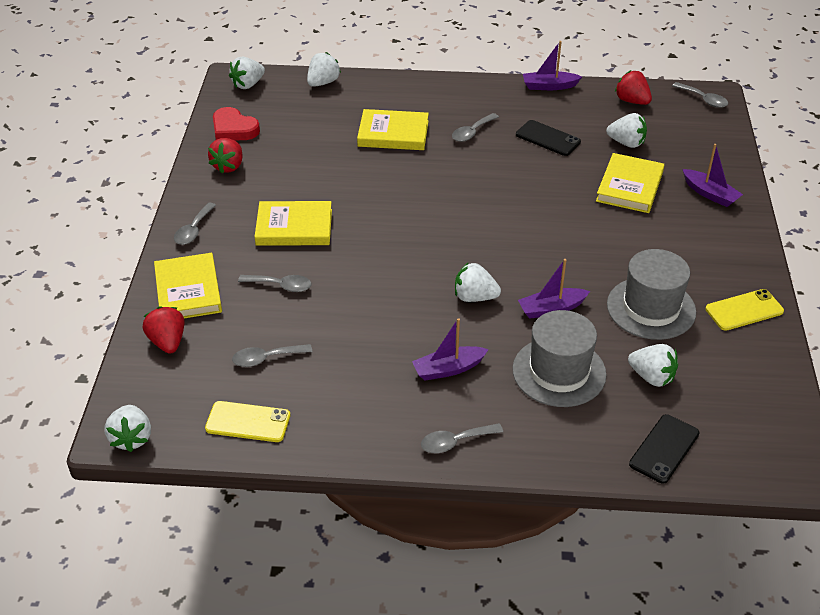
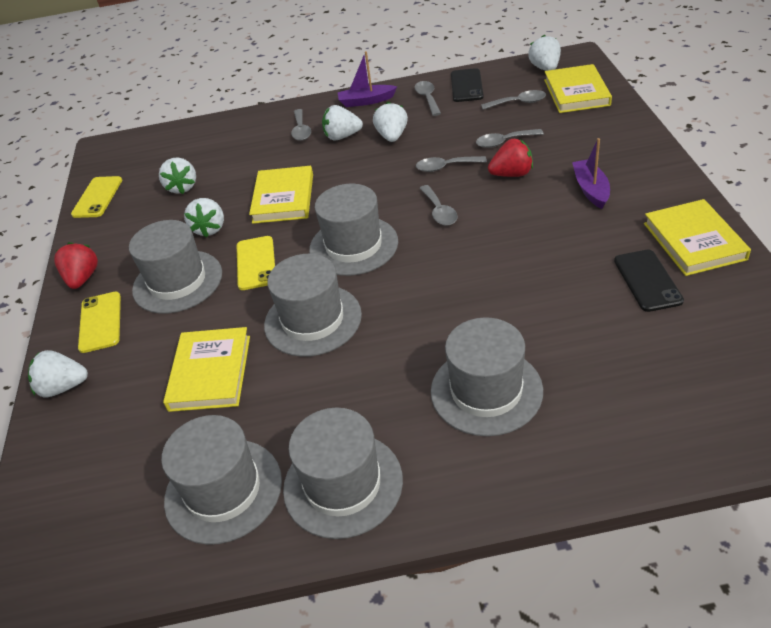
grey hat: 2 -> 6
purple boat: 4 -> 2
red heart: 1 -> 0
red strawberry: 3 -> 2
yellow phone: 2 -> 3

